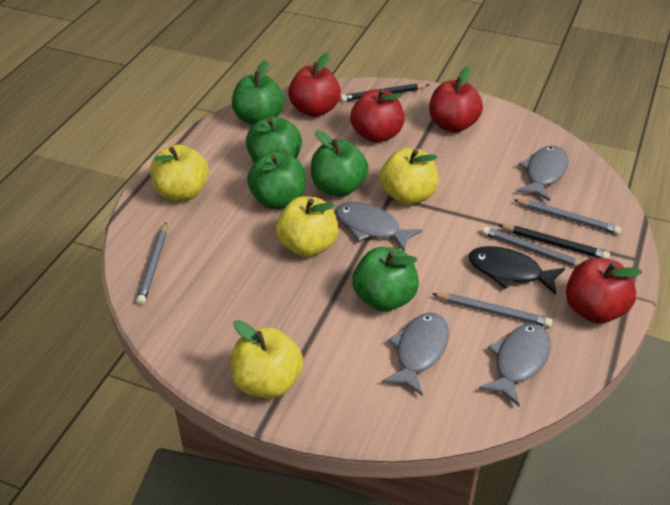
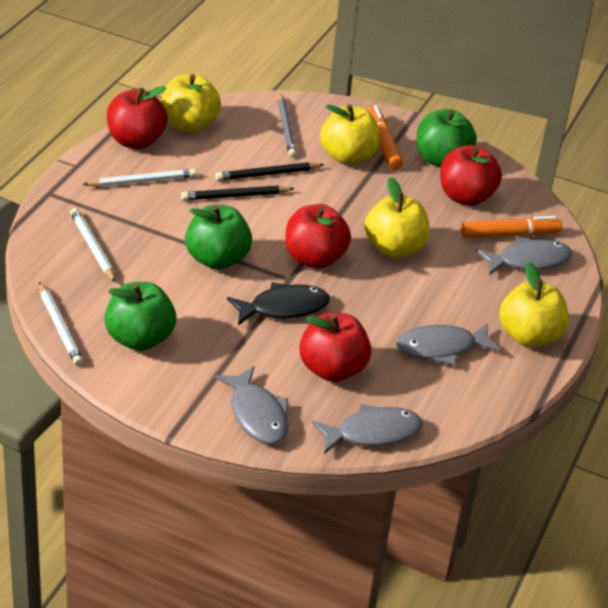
green apple: 5 -> 3
grey pencil: 4 -> 1
orange marker: 0 -> 2
white pencil: 0 -> 3

